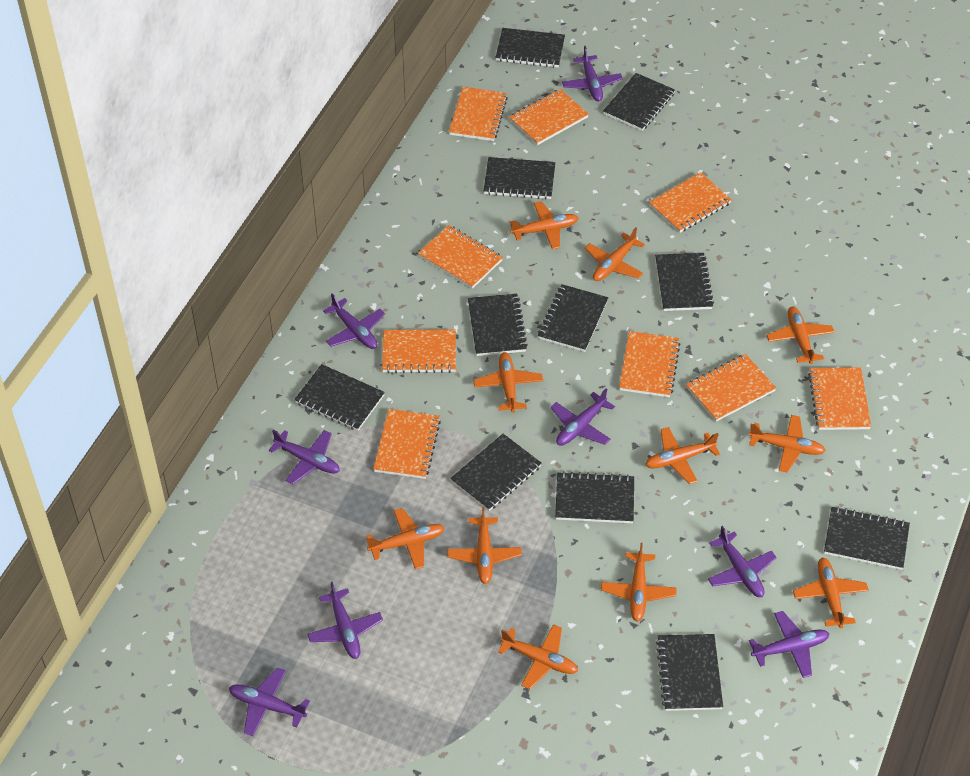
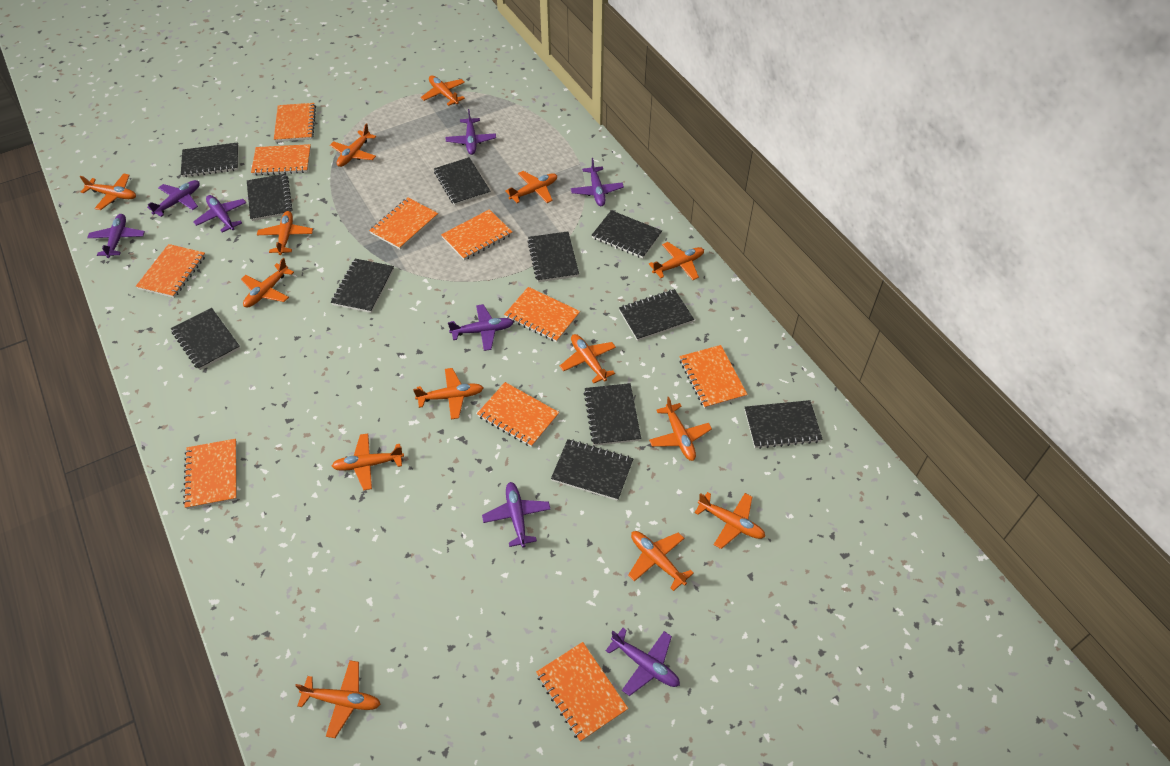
orange notebook: 9 -> 10
orange plane: 11 -> 14

